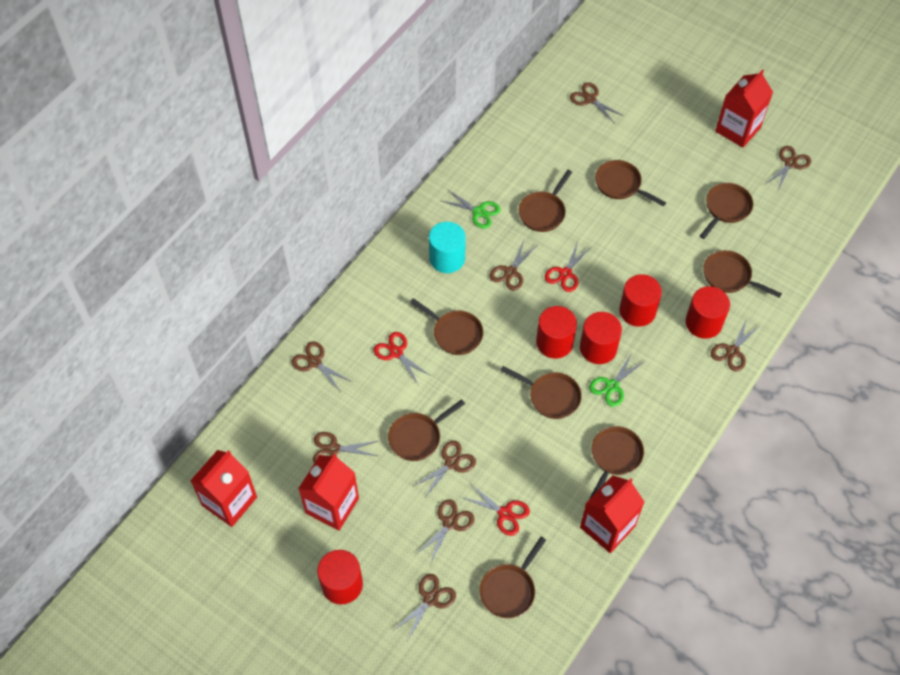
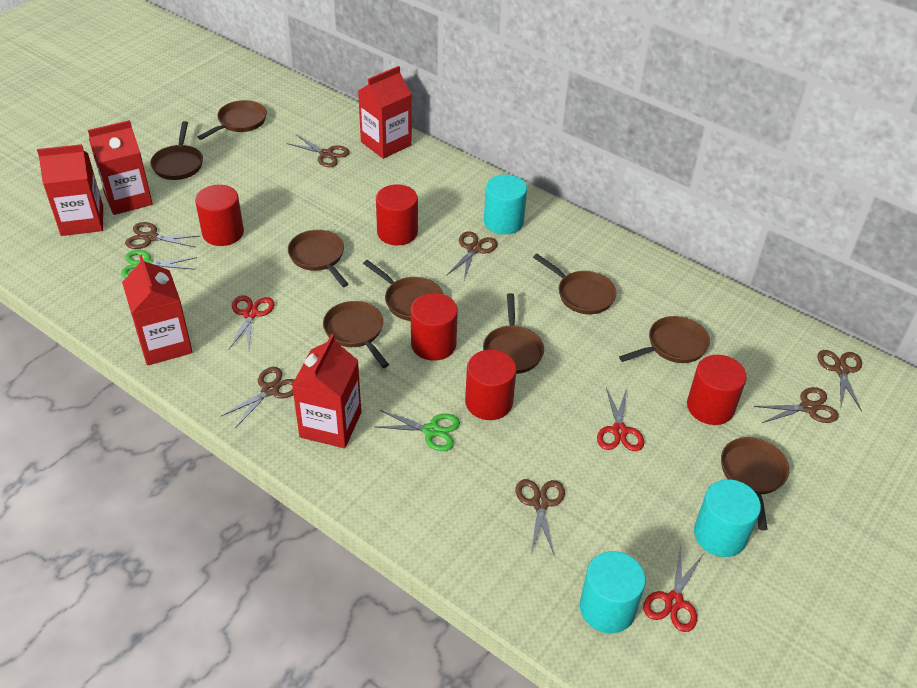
brown scissors: 9 -> 7
red carton: 4 -> 5
turquoise cylinder: 1 -> 3

